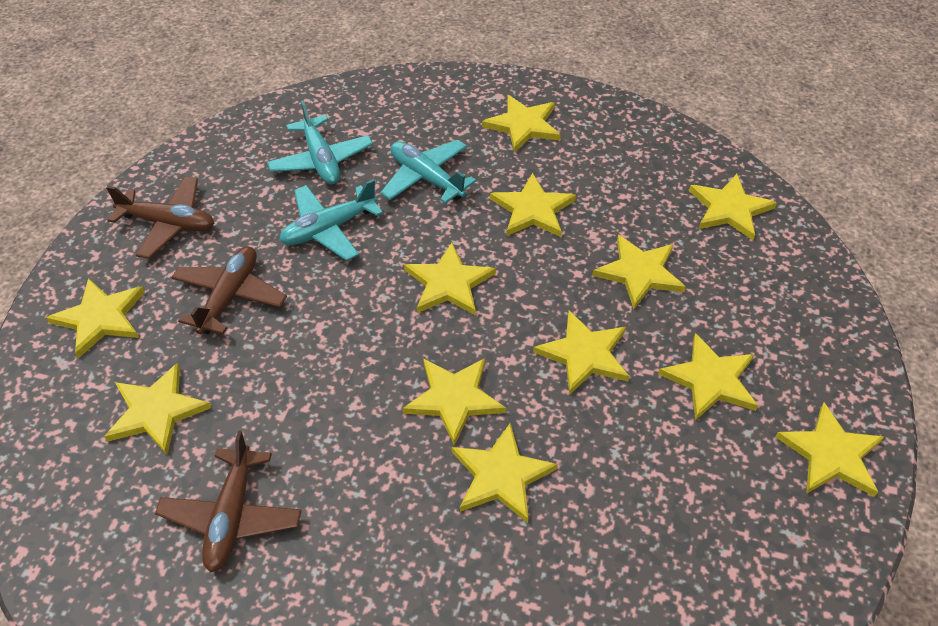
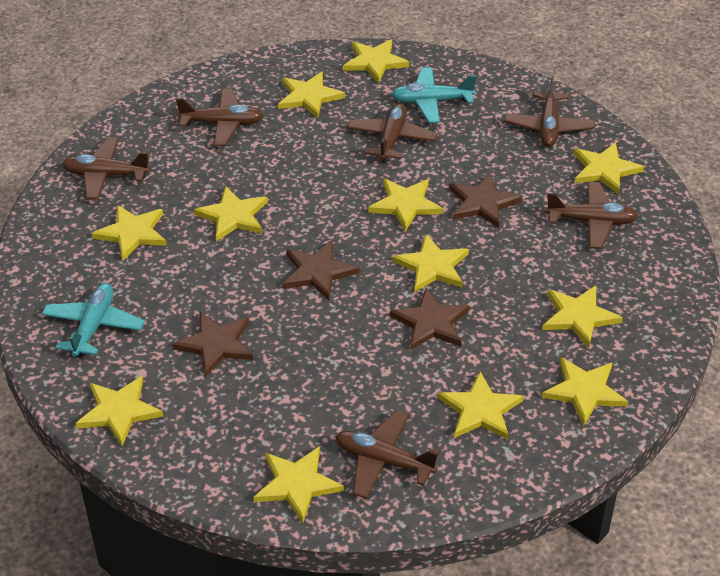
brown plane: 3 -> 6
brown star: 0 -> 4
turquoise plane: 3 -> 2

